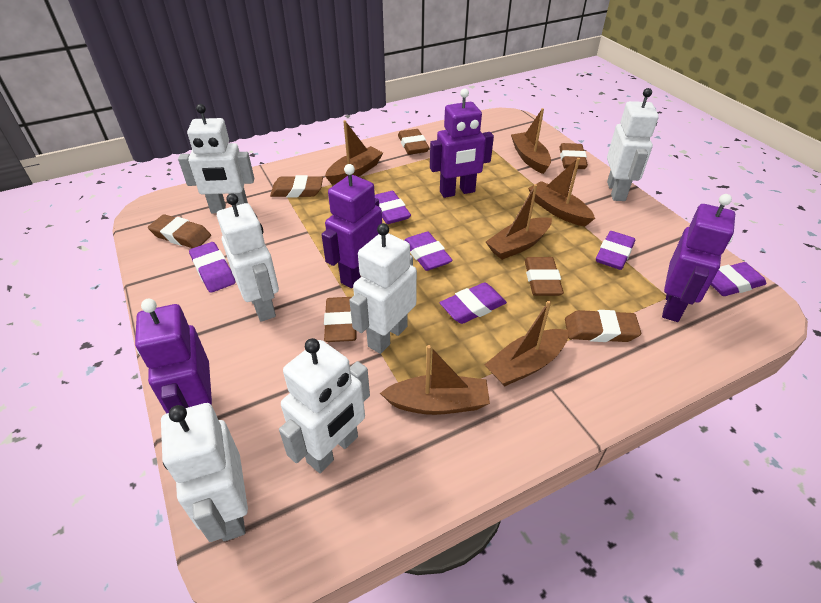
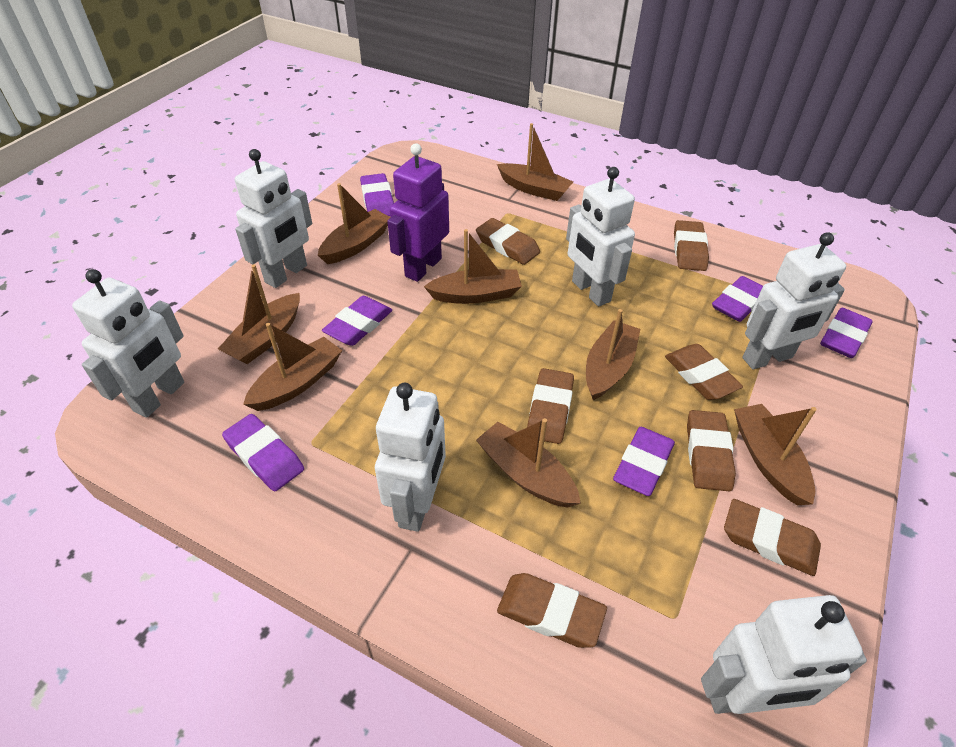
brown boat: 6 -> 8
purple robot: 4 -> 1

